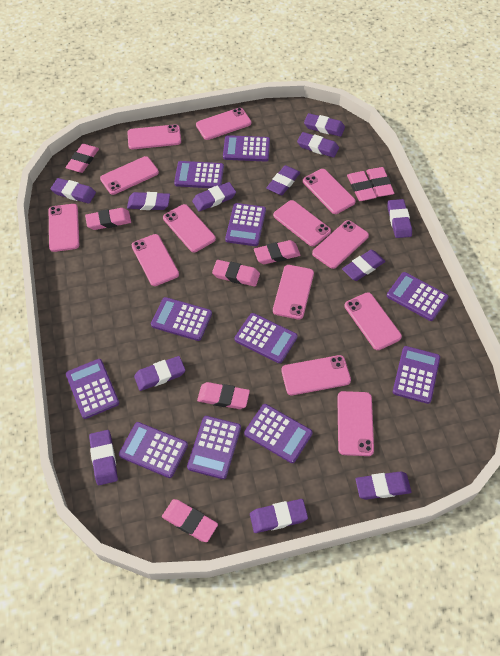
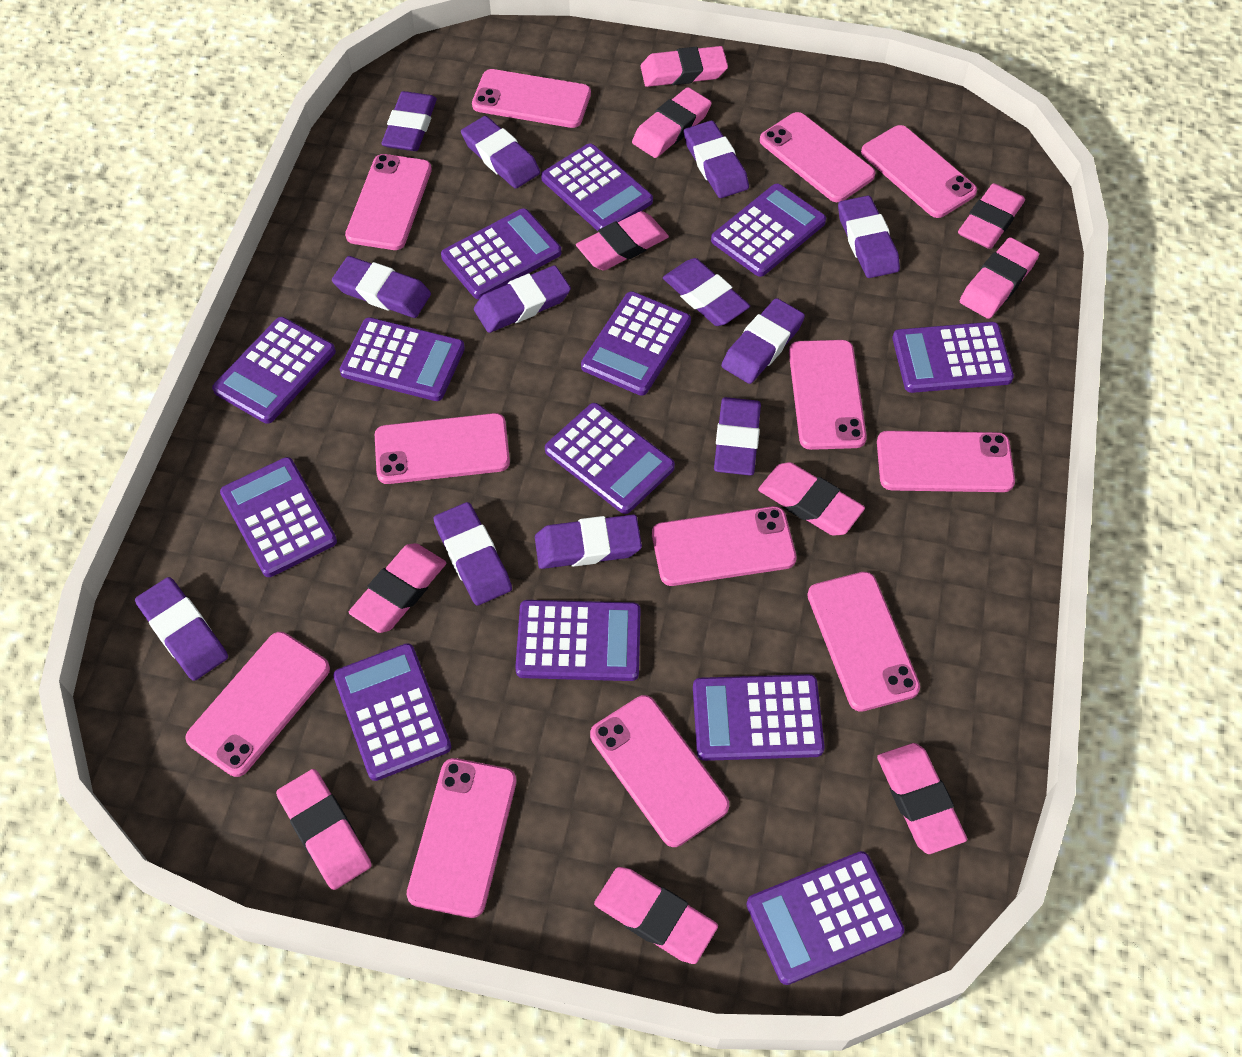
pink eraser: 8 -> 10
pink phone: 13 -> 12
purple calculator: 11 -> 13

